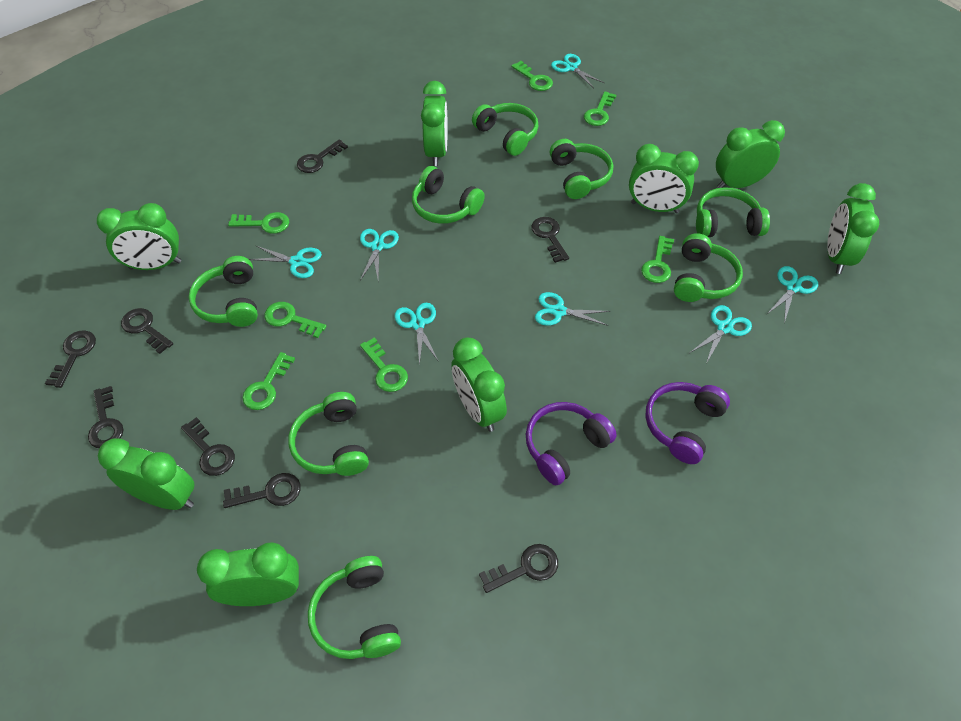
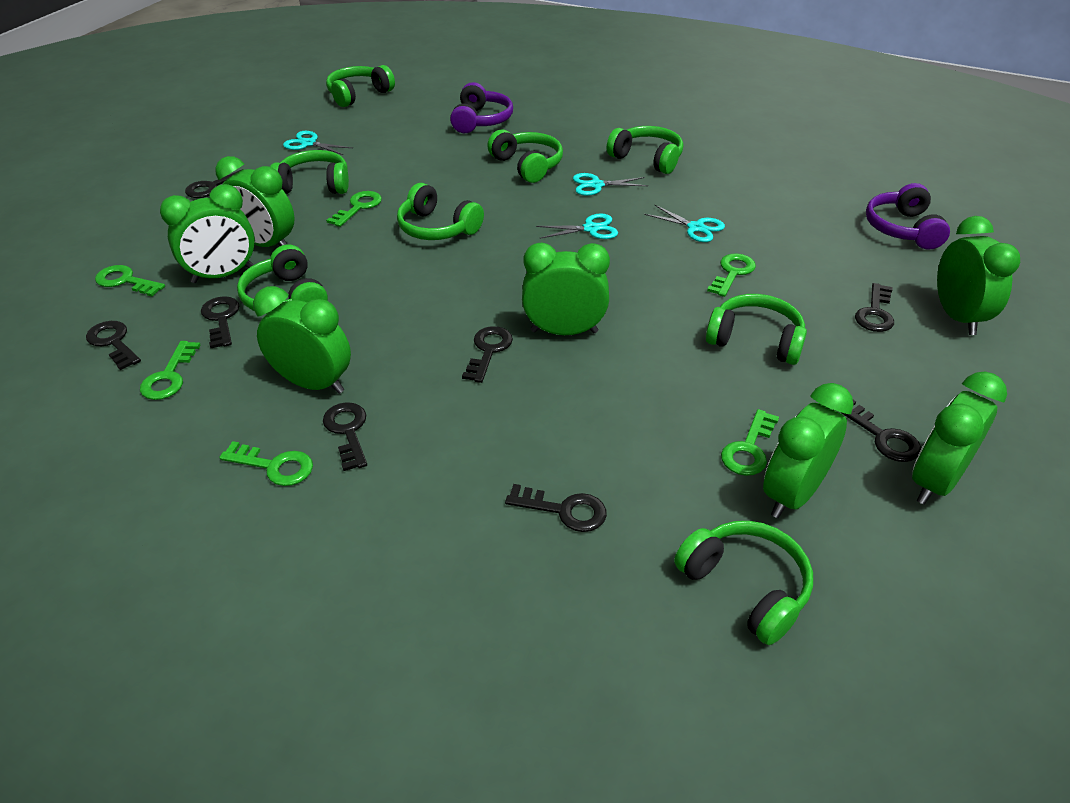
green clock: 8 -> 7
green key: 7 -> 6
turquoise scissors: 7 -> 4

